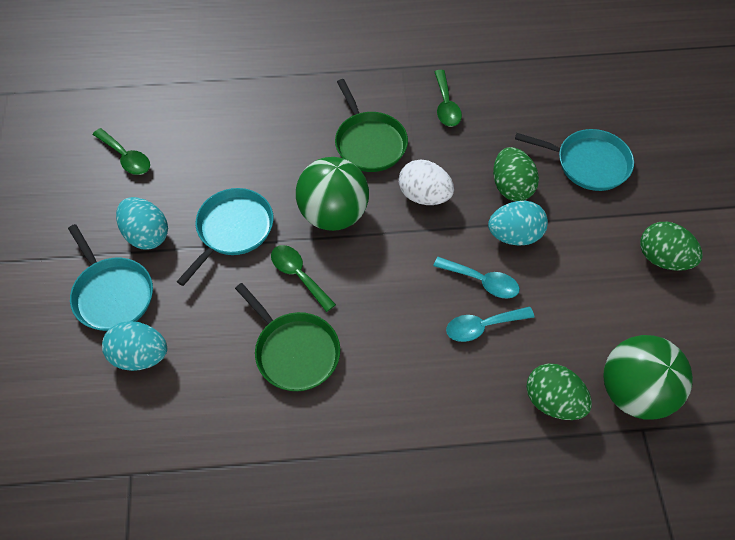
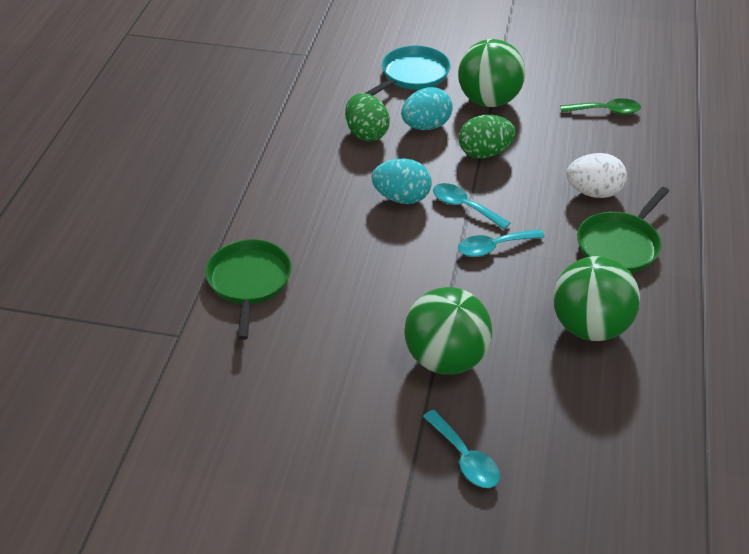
green ball: 2 -> 3
green egg: 3 -> 2
green spoon: 3 -> 1
turquoise egg: 3 -> 2
turquoise pan: 3 -> 1
turquoise spoon: 2 -> 3

